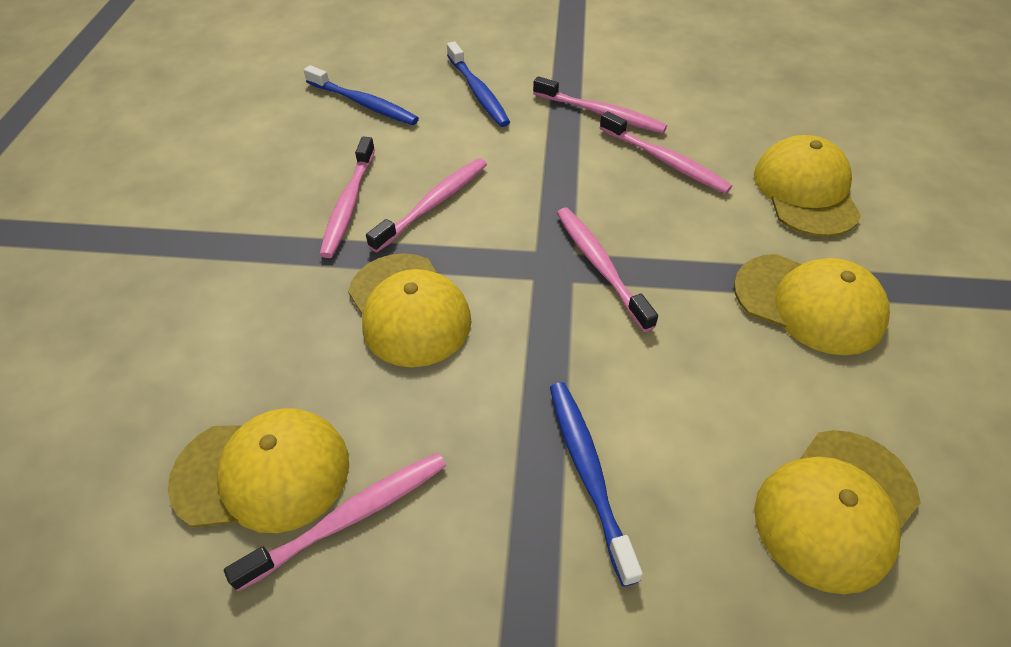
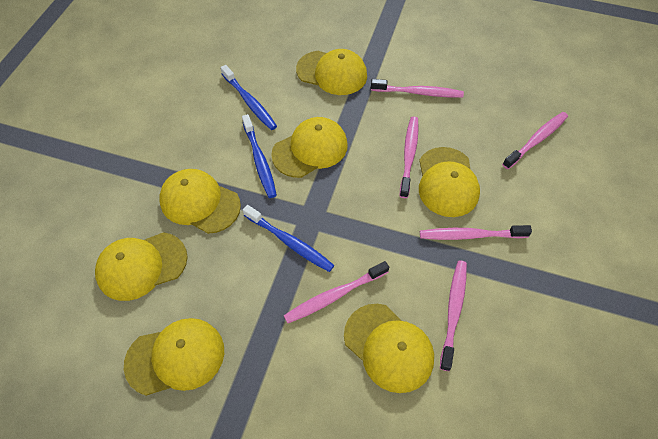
yellow cap: 5 -> 7

